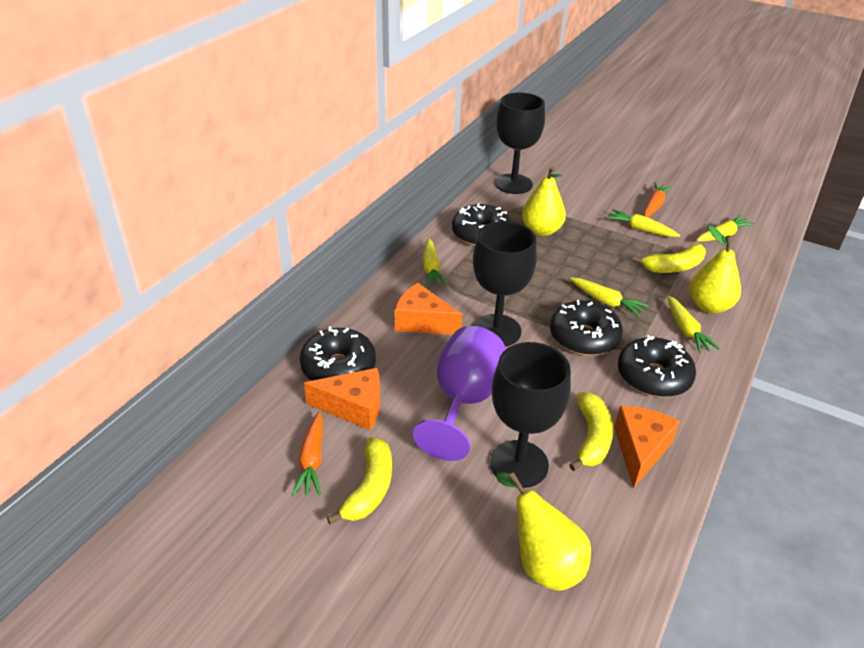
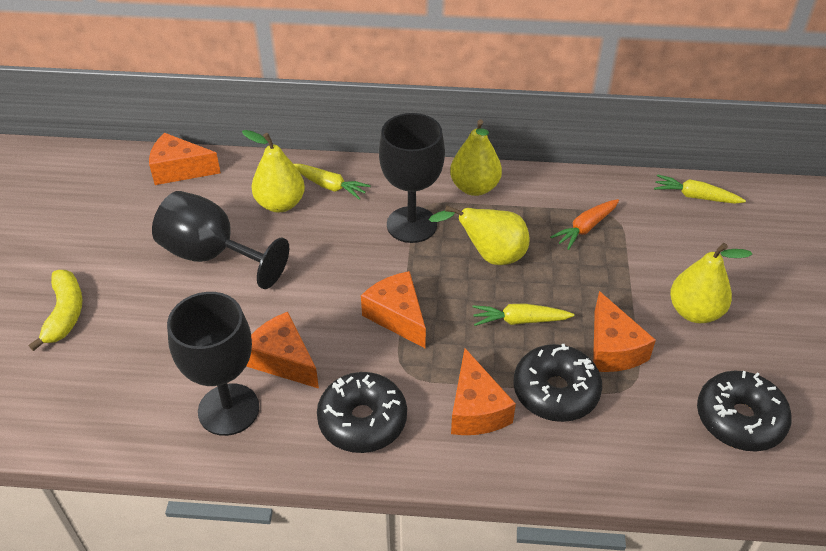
black donut: 4 -> 3
orange carrot: 2 -> 1
orange cheese: 3 -> 5
purple goblet: 1 -> 0
yellow banana: 3 -> 1
yellow carrot: 5 -> 3
yellow pear: 3 -> 4

